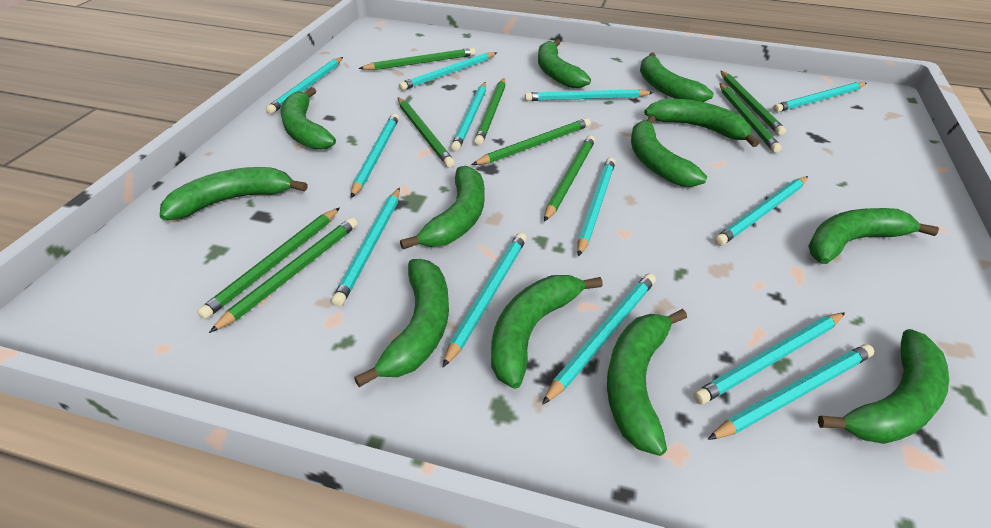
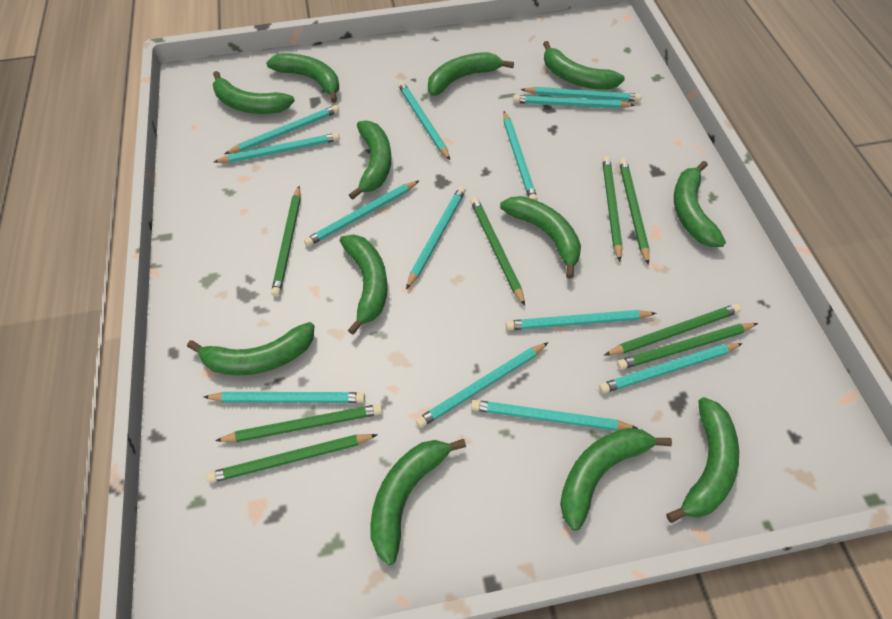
green pencil: 9 -> 8

